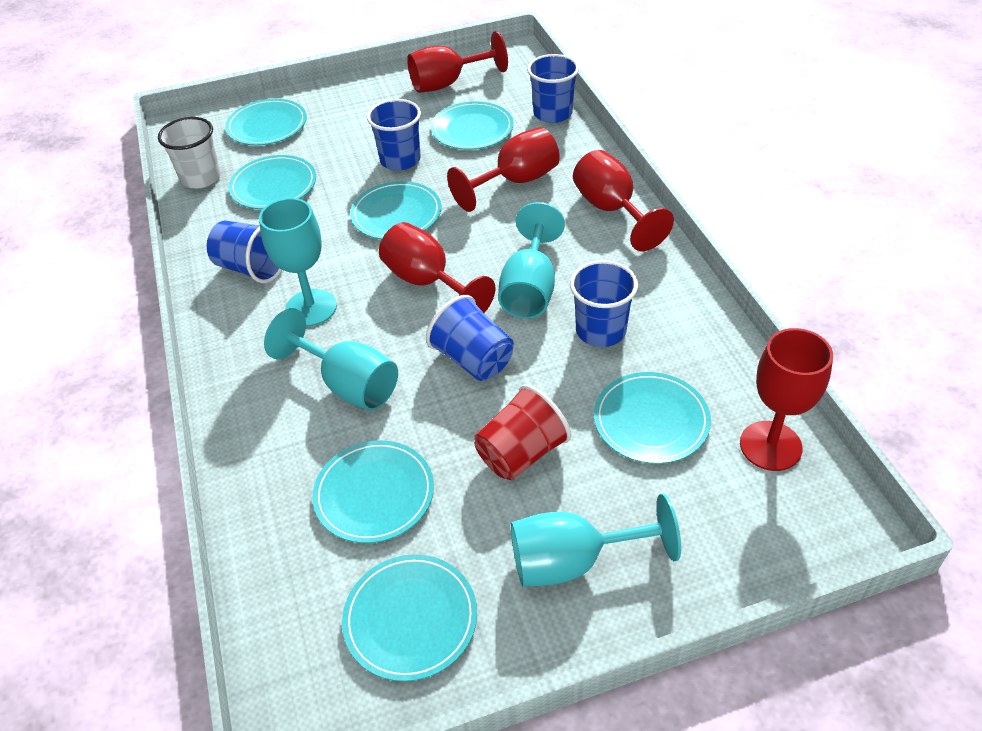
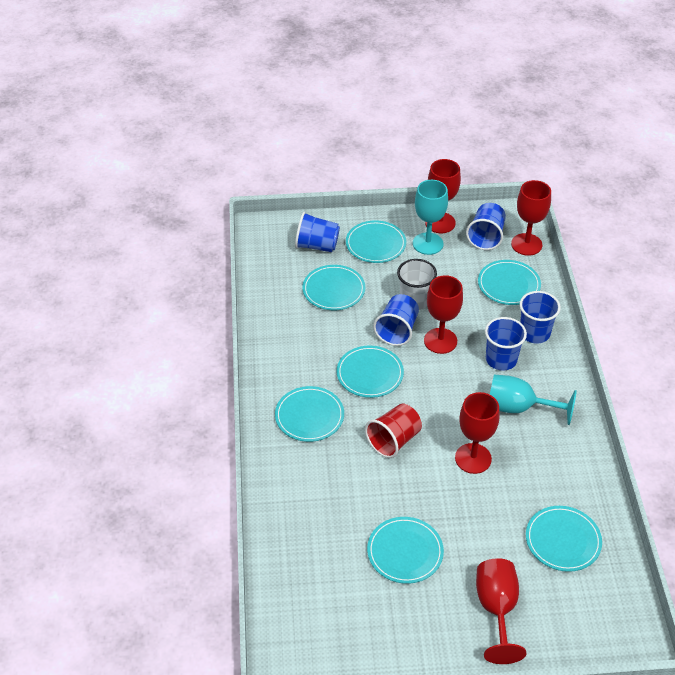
turquoise goblet: 4 -> 2

